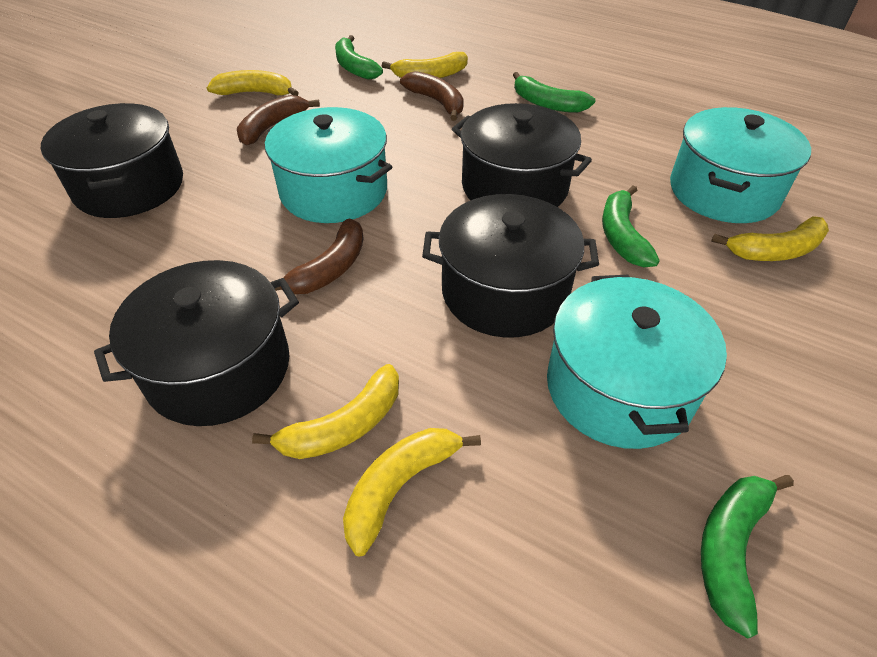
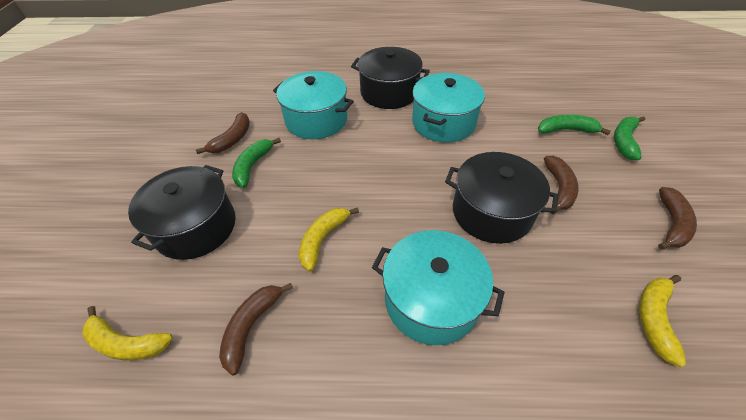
black pot: 4 -> 3
brown banana: 3 -> 4
green banana: 4 -> 3
yellow banana: 5 -> 3

